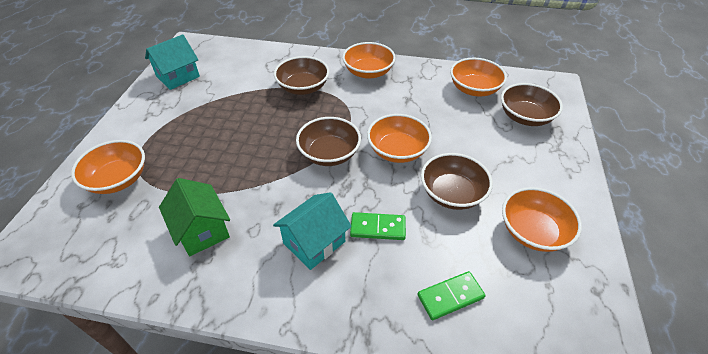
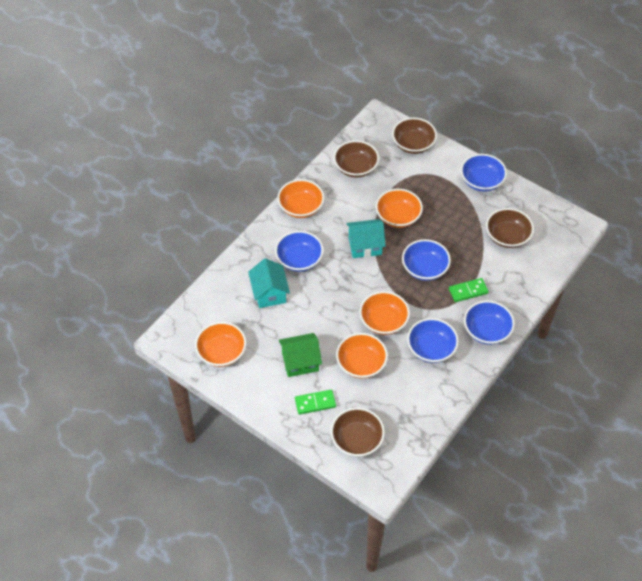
blue bowl: 0 -> 5

